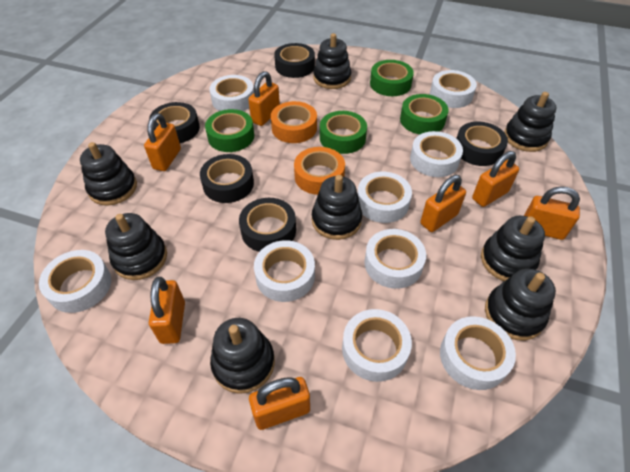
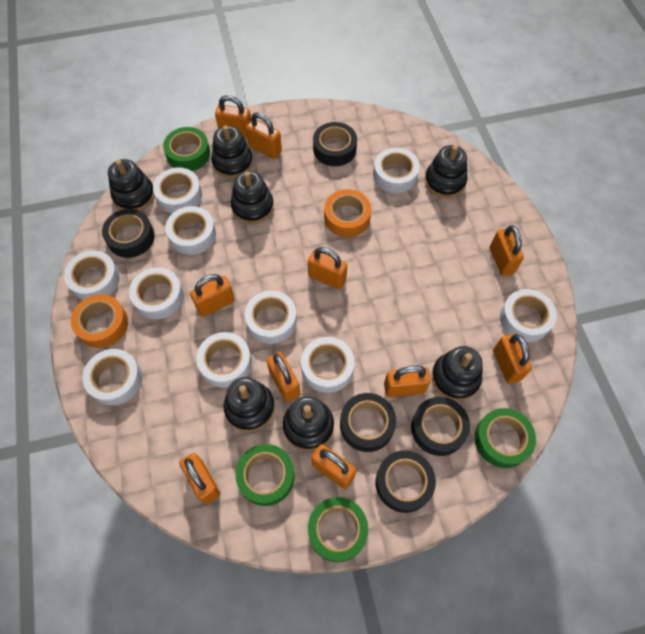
black stacking toy: 8 -> 7
orange padlock: 7 -> 10
white tape: 9 -> 10

